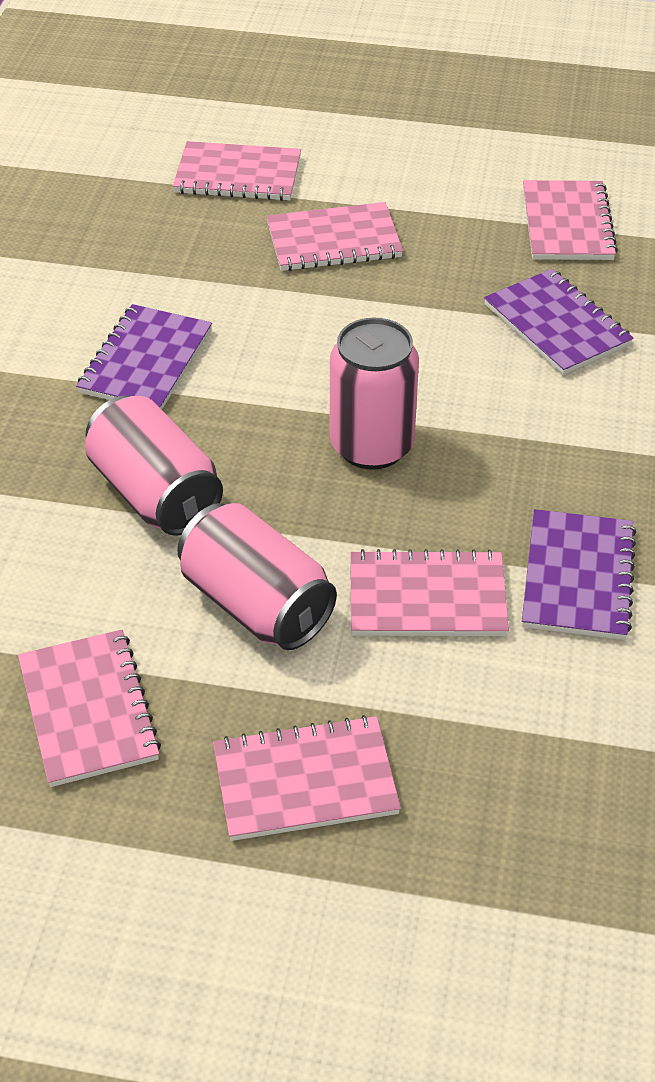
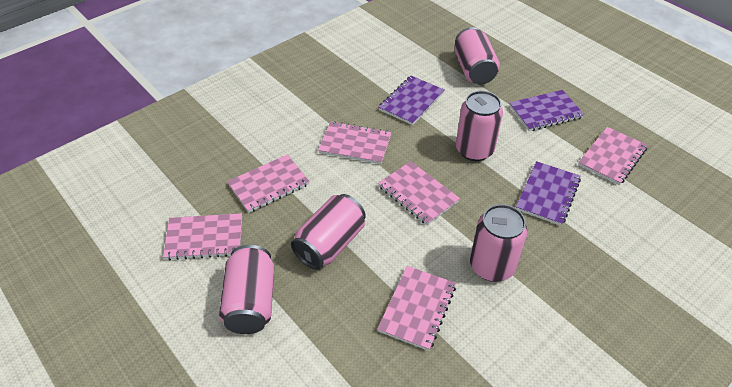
pink can: 3 -> 5

